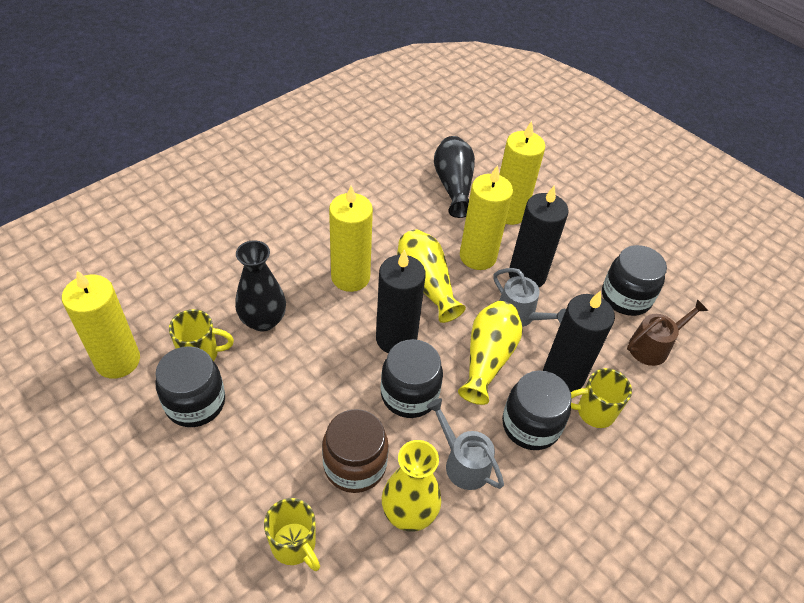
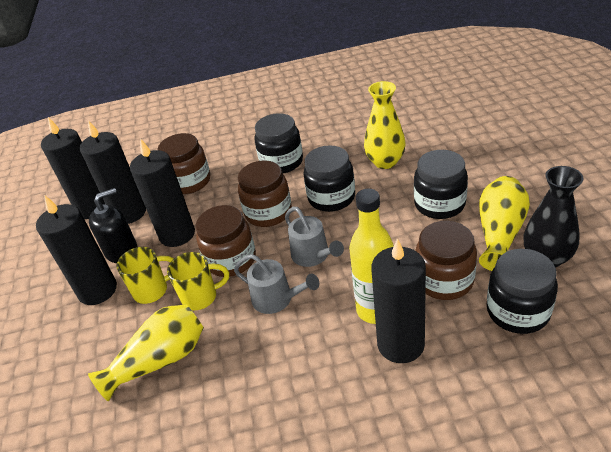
black candle: 3 -> 5
black soap dispenser: 0 -> 1
black vase: 2 -> 1
brown jar: 1 -> 4
brown watering can: 1 -> 0
yellow bottle: 0 -> 1
yellow candle: 4 -> 0
yellow mug: 3 -> 2

